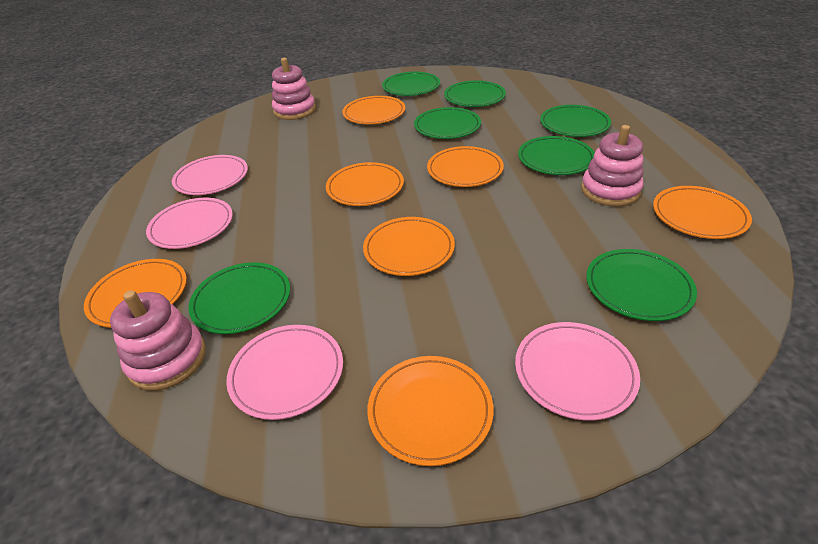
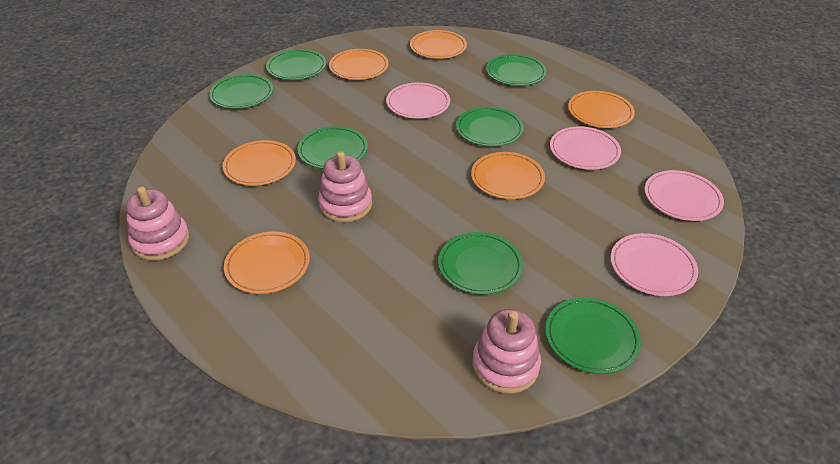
orange plate: 7 -> 6

